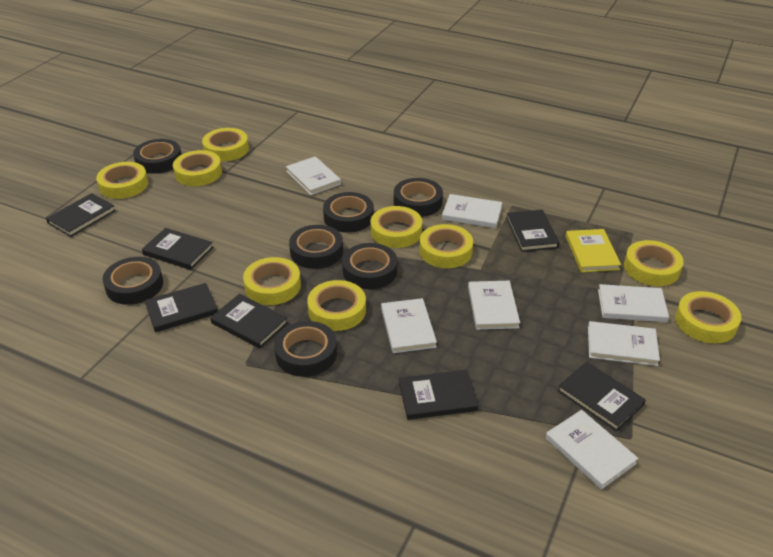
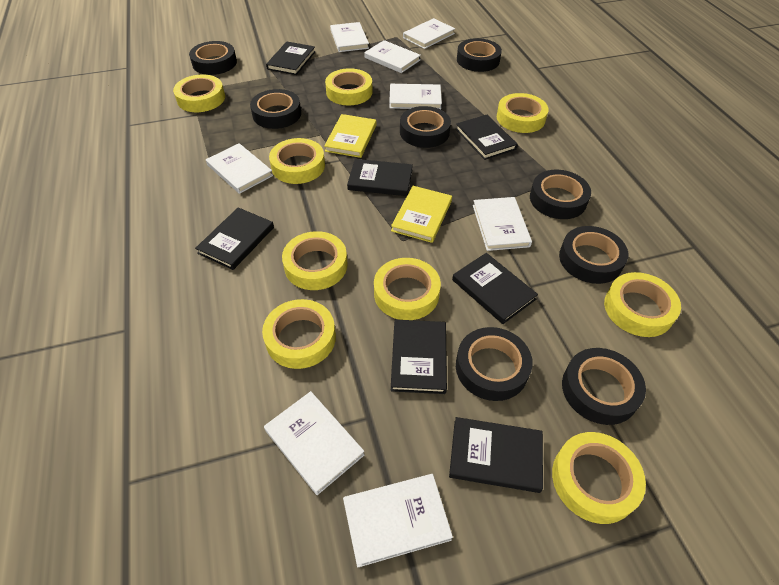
black tape: 7 -> 8
white book: 7 -> 8
yellow book: 1 -> 2

